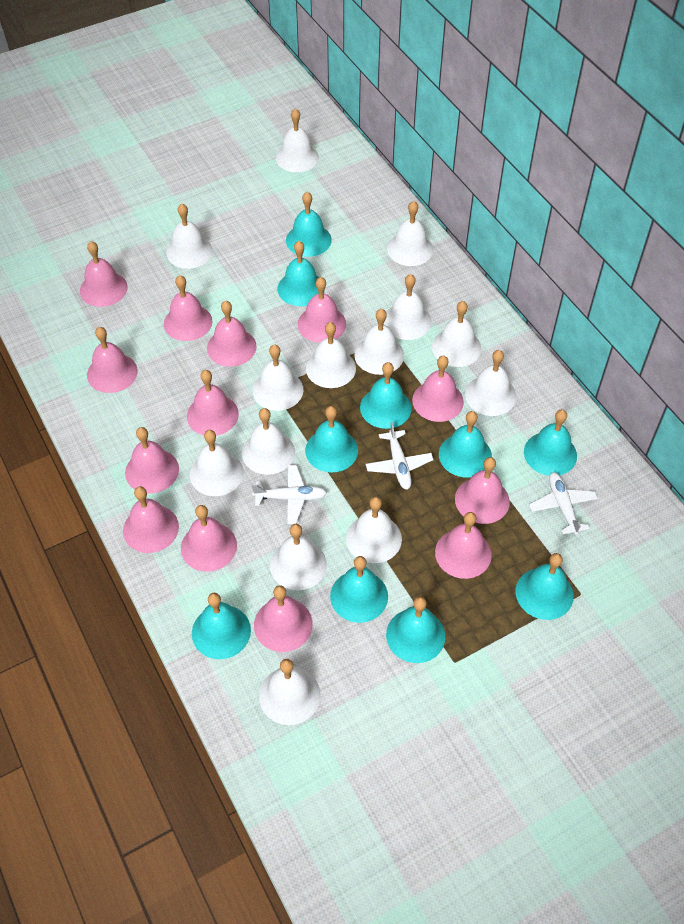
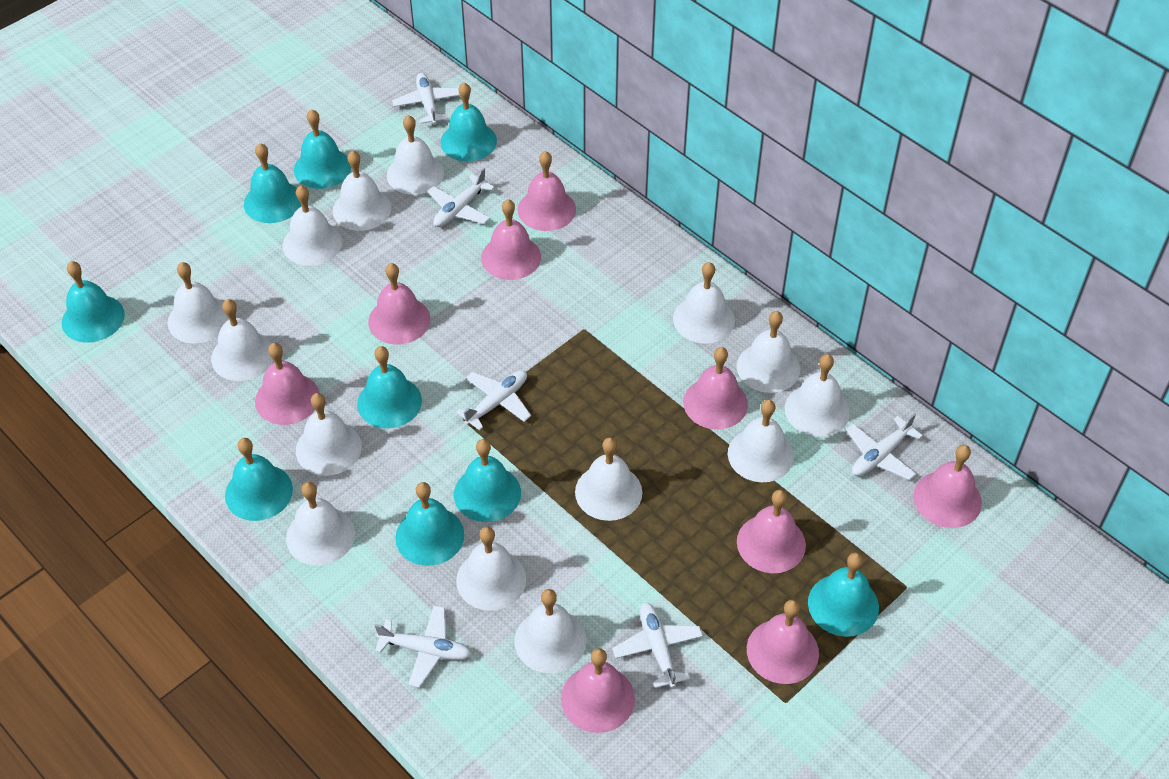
pink bell: 13 -> 9
turquoise bell: 10 -> 9
white plane: 3 -> 6

